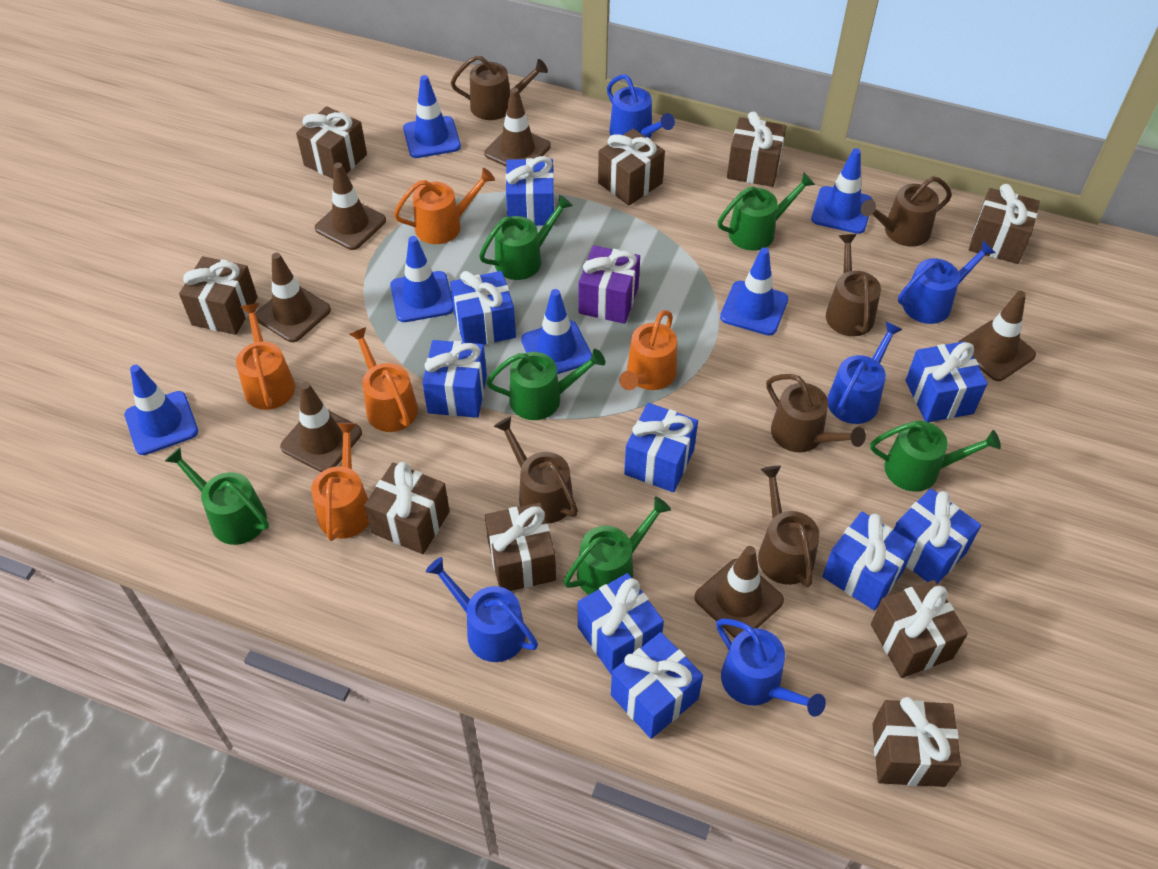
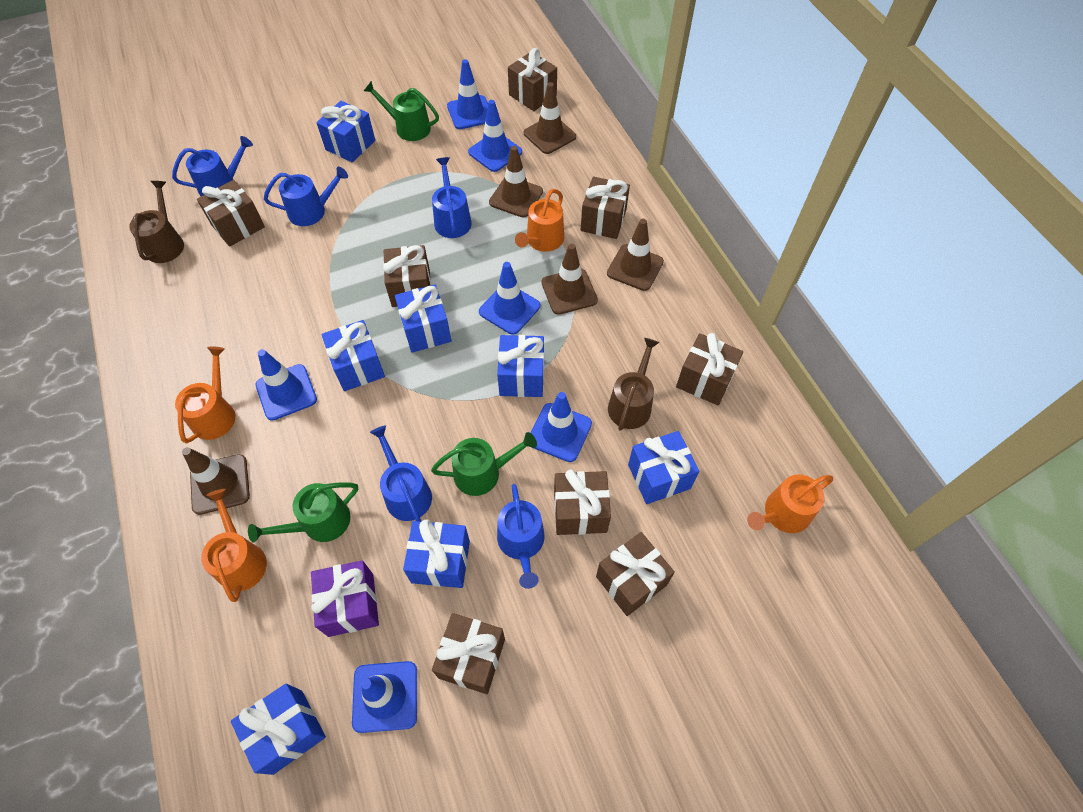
blue gift: 9 -> 7
brown gift: 9 -> 8
brown traffic cone: 6 -> 5
brown watering can: 6 -> 2
green watering can: 6 -> 3
orange watering can: 5 -> 4

